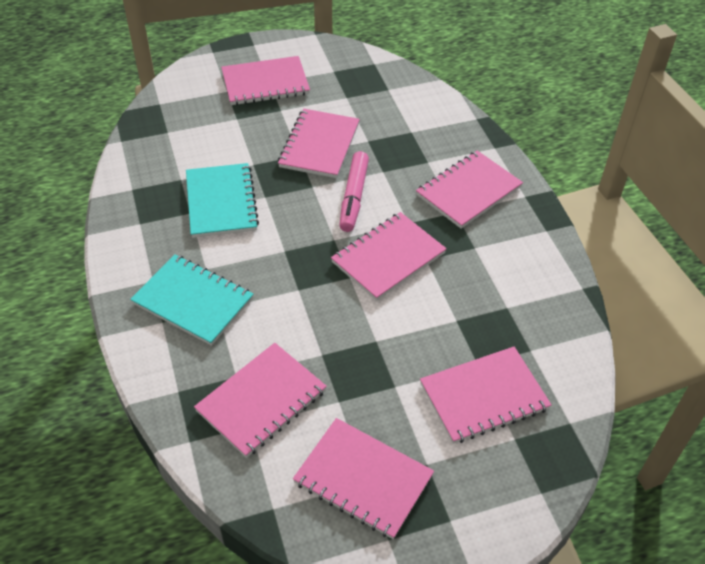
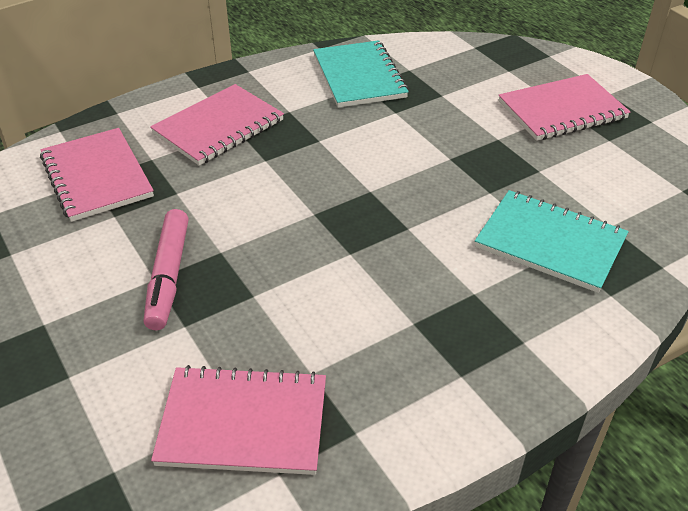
pink notebook: 7 -> 4

